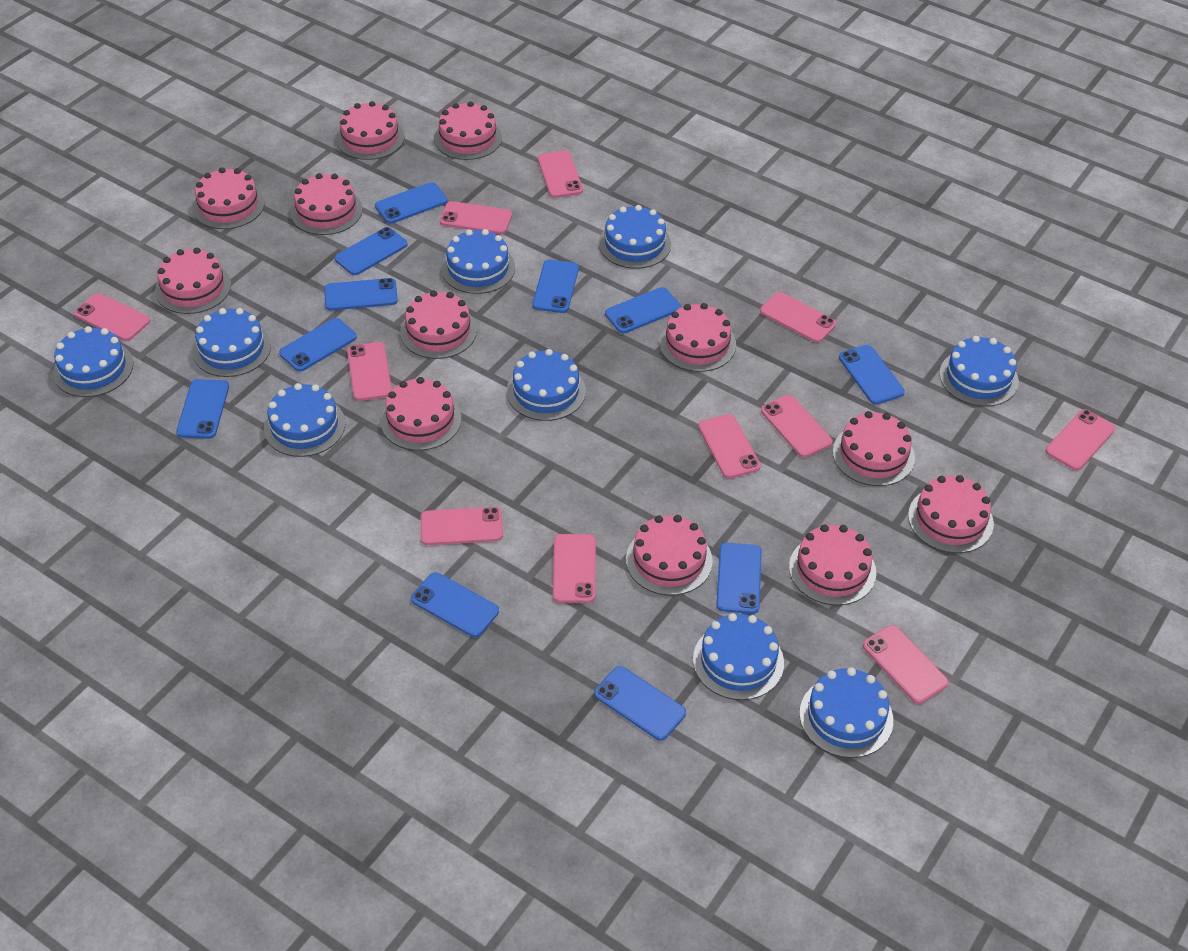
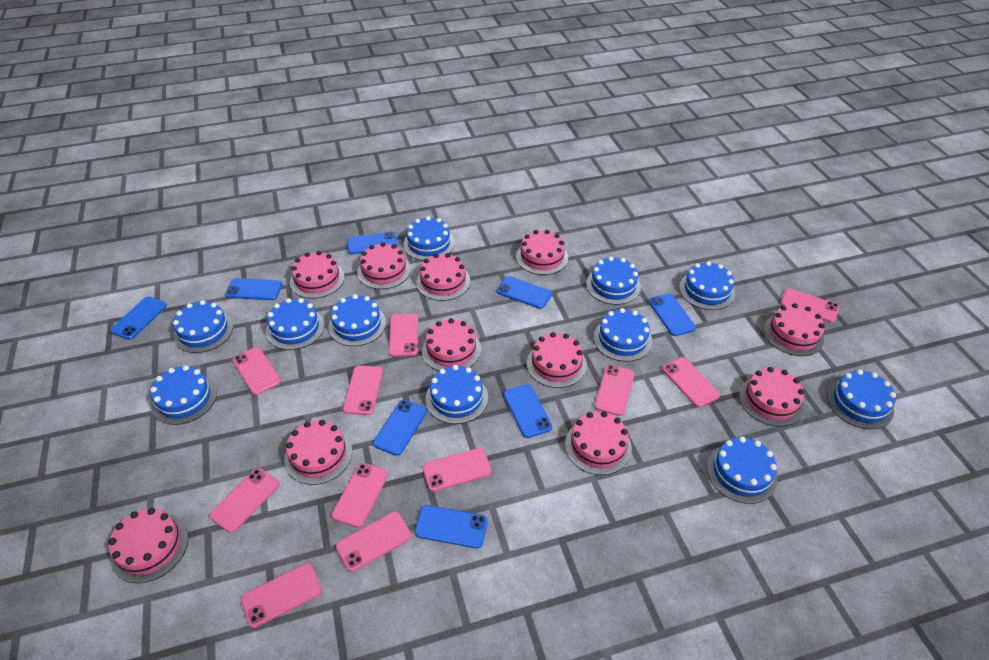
blue cake: 9 -> 11
blue phone: 11 -> 8
pink cake: 12 -> 11

